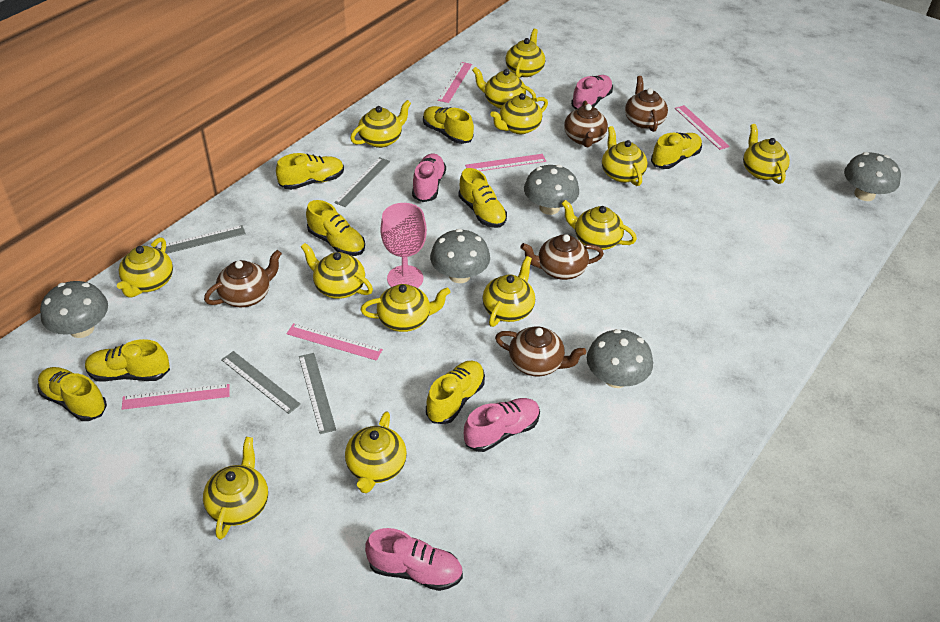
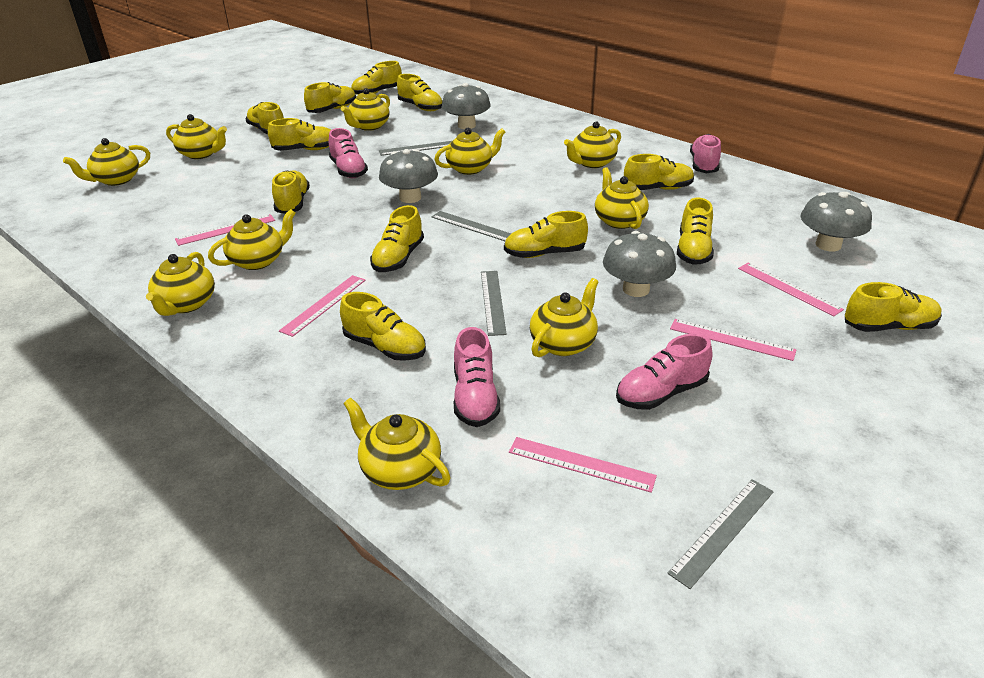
brown teapot: 5 -> 0
grey mushroom: 5 -> 4
pink goblet: 1 -> 0
yellow shoe: 8 -> 12
yellow teapot: 13 -> 10

